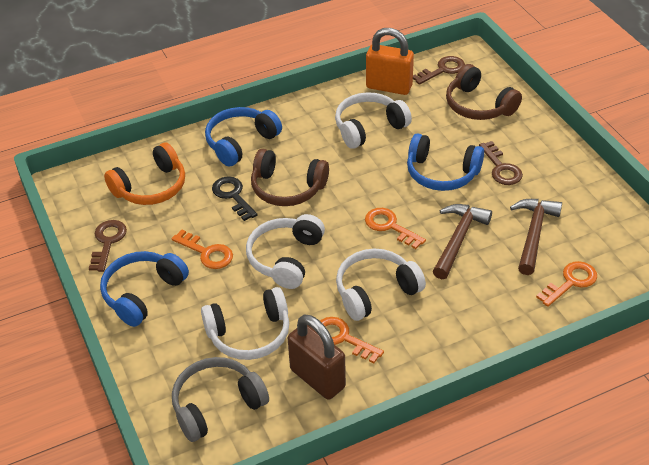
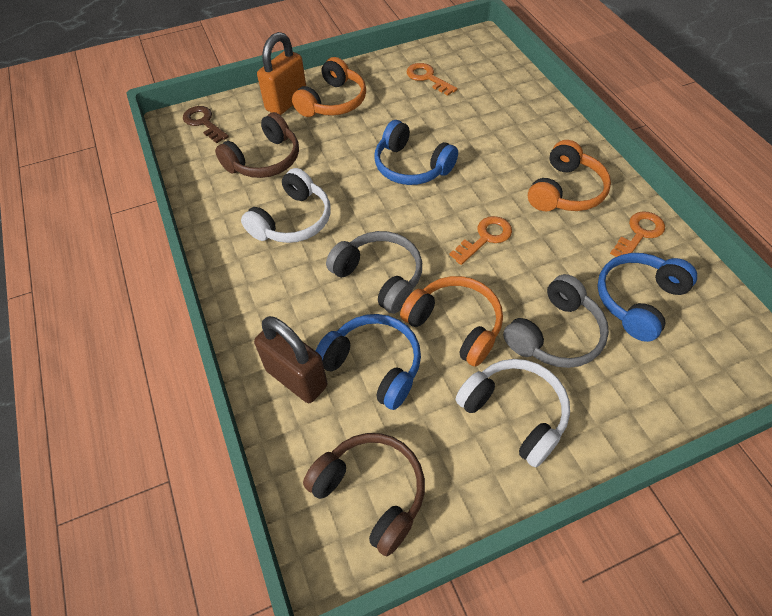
black key: 1 -> 0
brown hammer: 2 -> 0
brown key: 3 -> 1
grey headphones: 1 -> 2
orange headphones: 1 -> 3
orange key: 4 -> 3
white headphones: 4 -> 2

